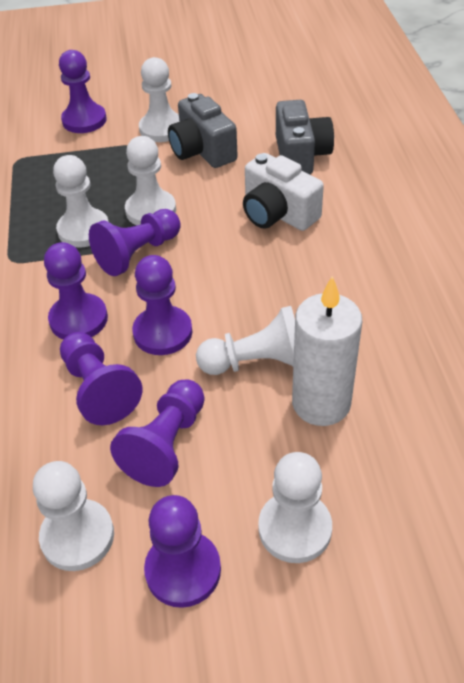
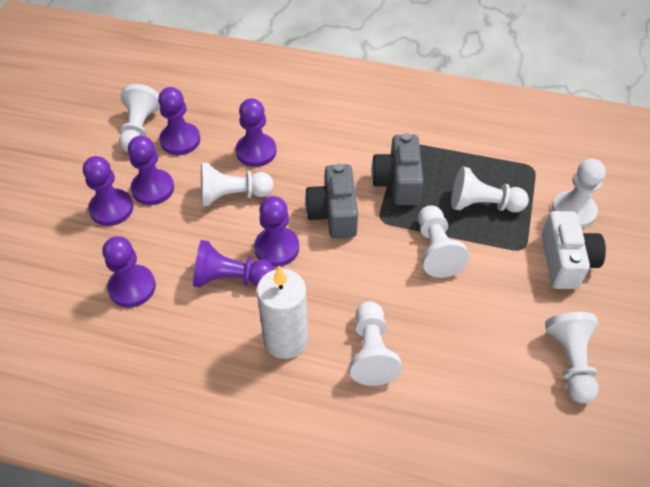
white pawn: 6 -> 7

